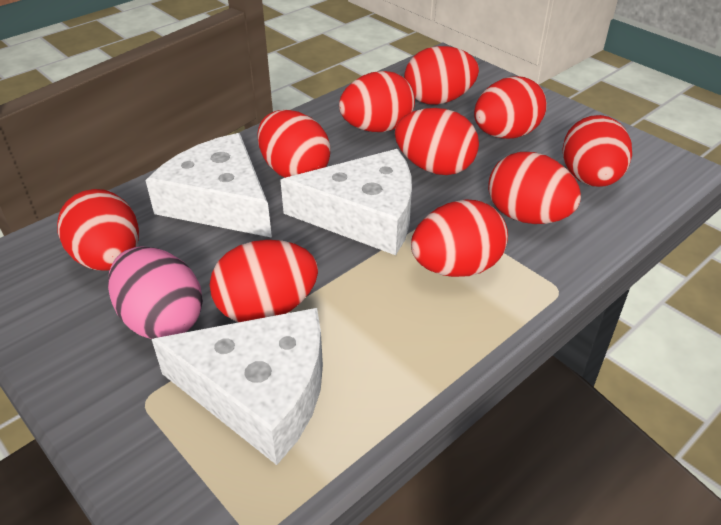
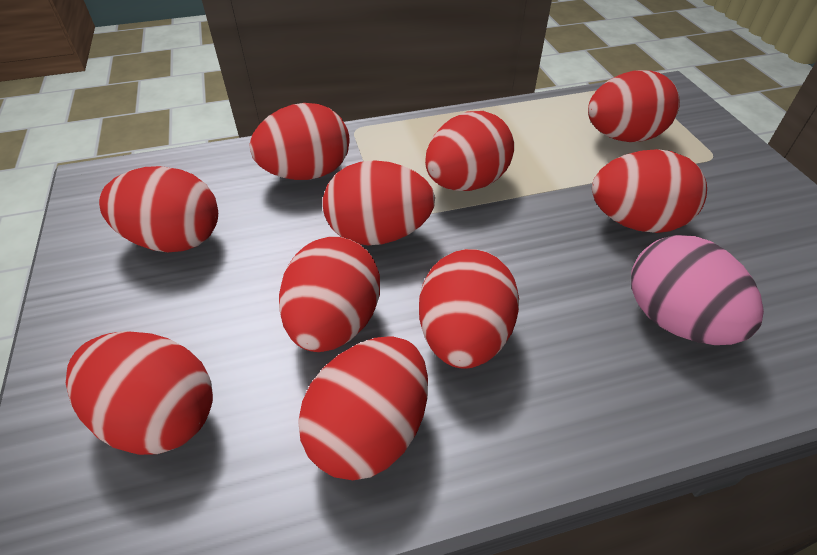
white cheese: 3 -> 0

